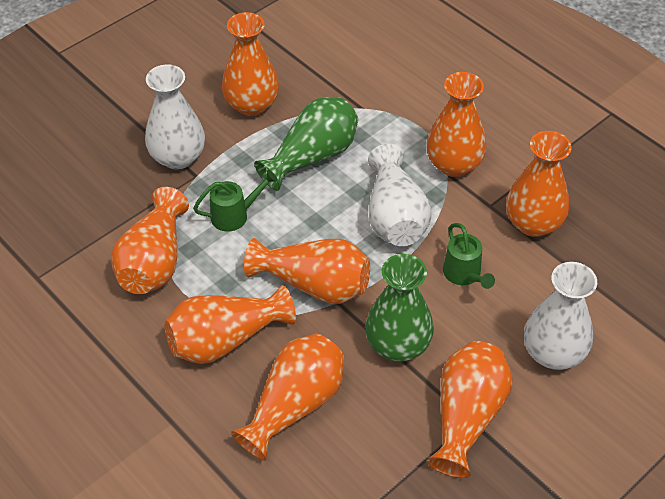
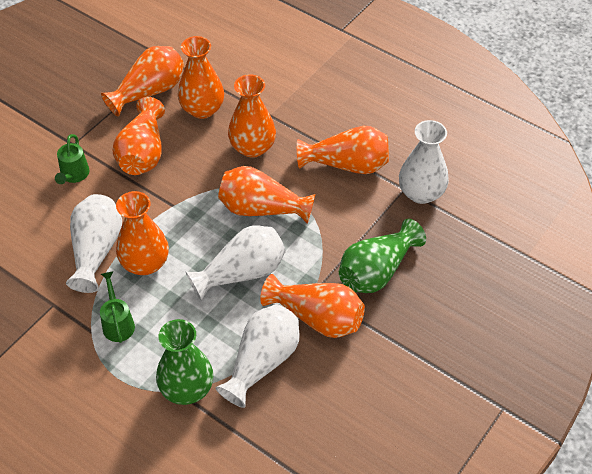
white vase: 3 -> 4

